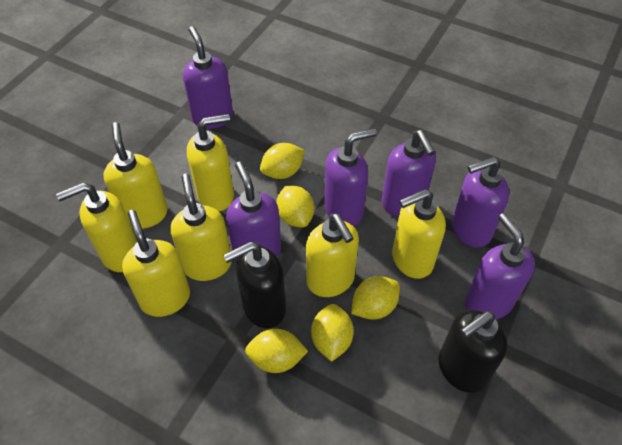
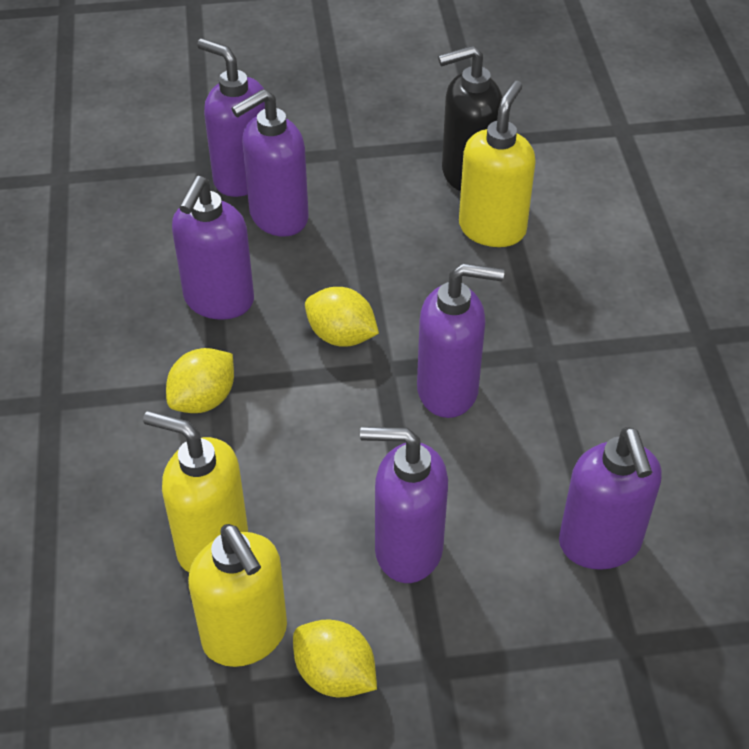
black soap dispenser: 2 -> 1
yellow lemon: 5 -> 3
yellow soap dispenser: 7 -> 3

